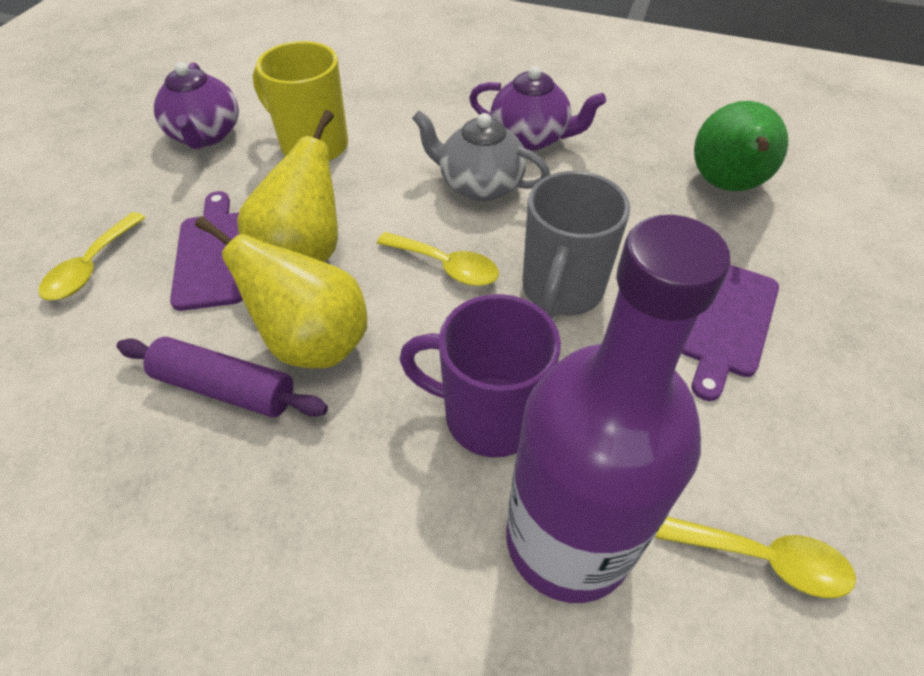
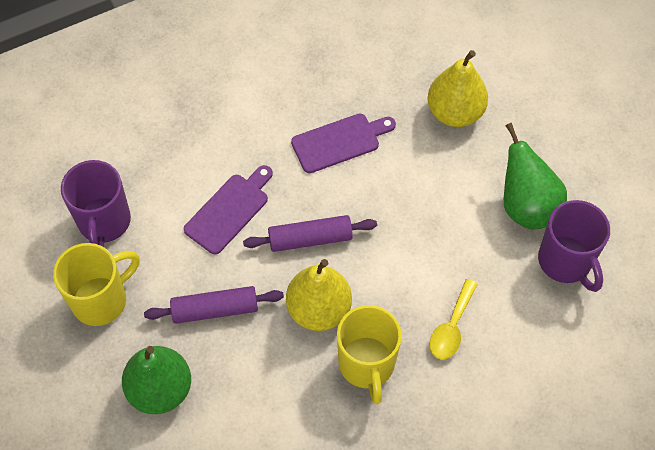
green pear: 1 -> 2
grey mug: 1 -> 0
grey teapot: 1 -> 0
purple bottle: 1 -> 0
purple mug: 1 -> 2
purple rolling pin: 1 -> 2
purple teapot: 2 -> 0
yellow mug: 1 -> 2
yellow spoon: 3 -> 1

